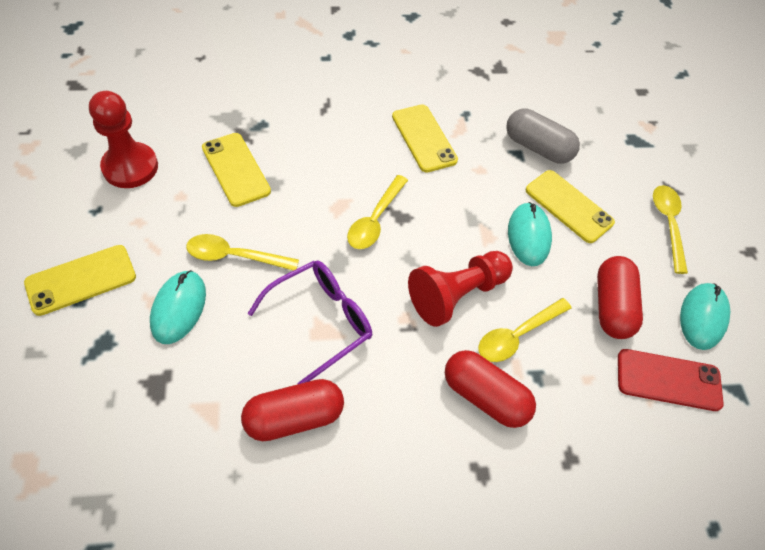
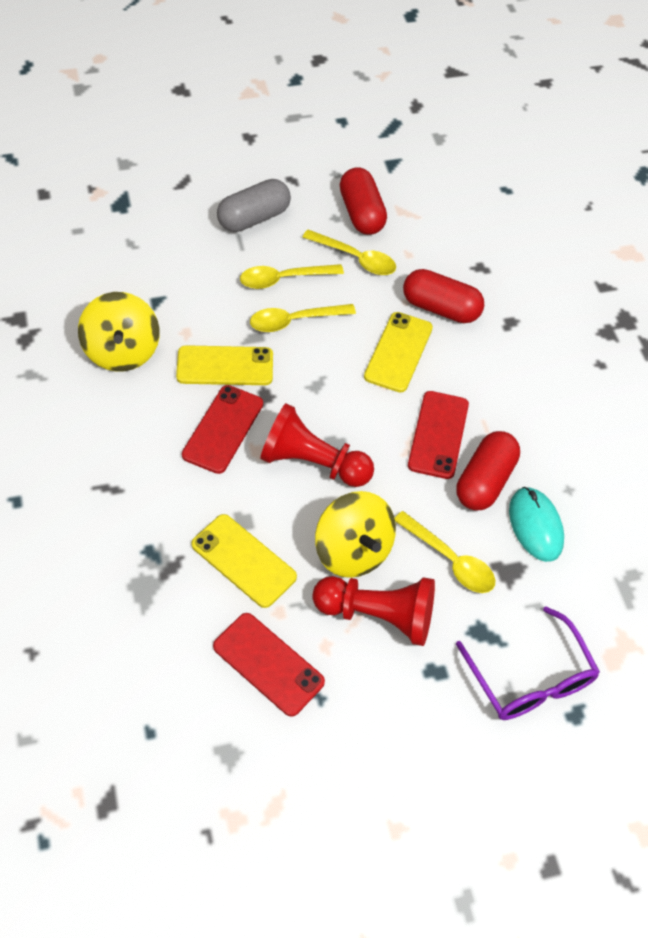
red phone: 1 -> 3
turquoise mouse: 3 -> 1
yellow phone: 4 -> 3
yellow spinning top: 0 -> 2

